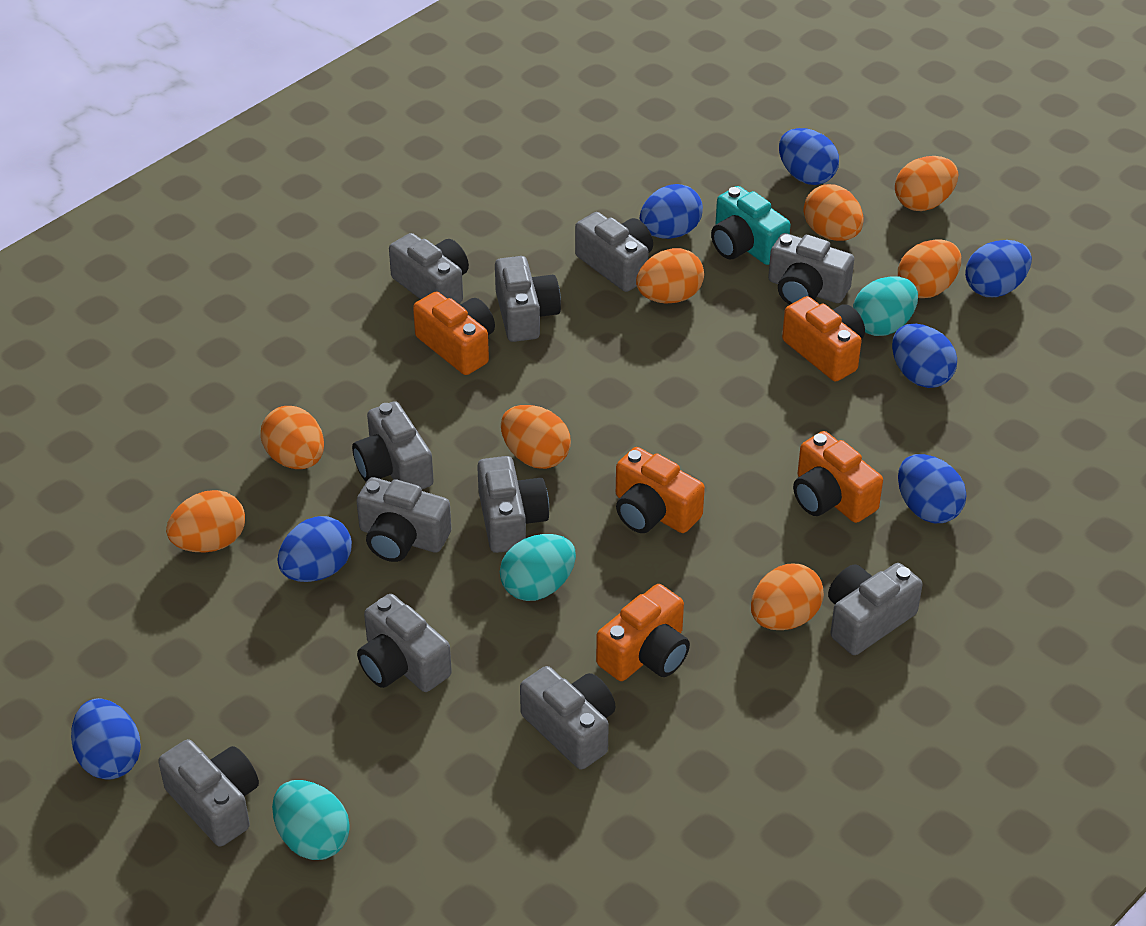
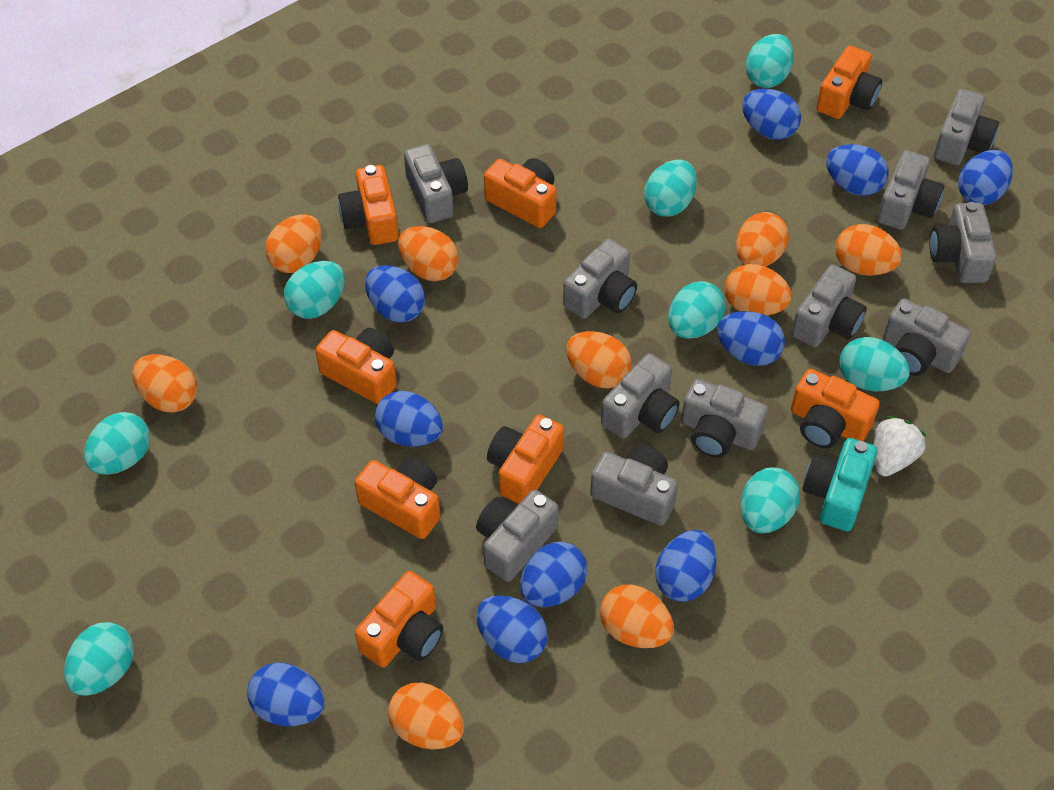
blue egg: 7 -> 10
orange camera: 5 -> 8
orange egg: 8 -> 9
turquoise egg: 3 -> 8
white strawberry: 0 -> 1

